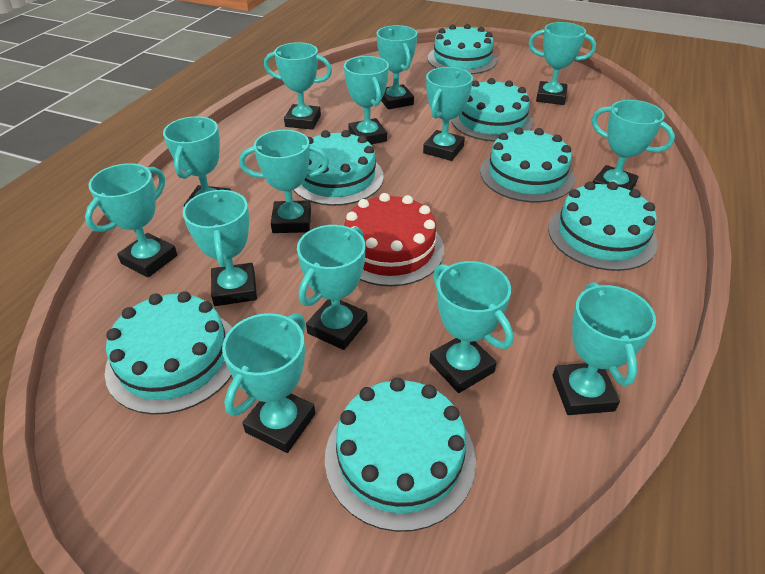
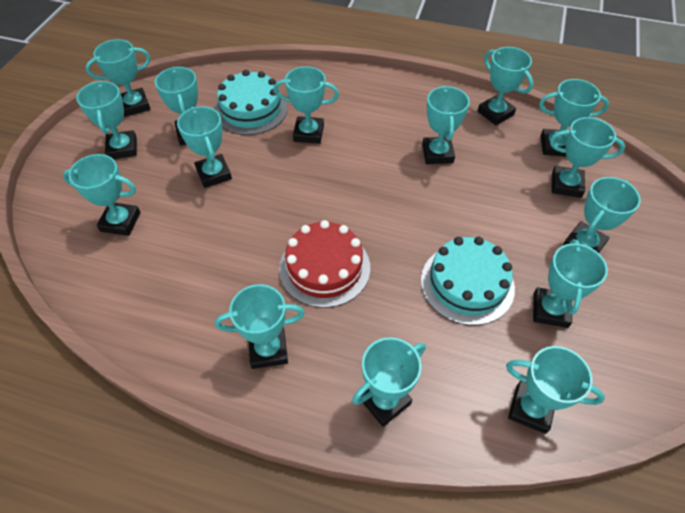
turquoise cake: 7 -> 2
turquoise trophy: 14 -> 15

